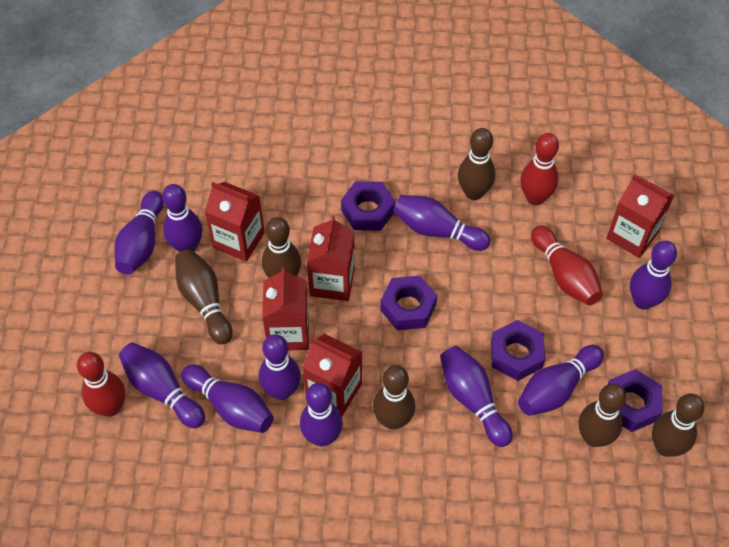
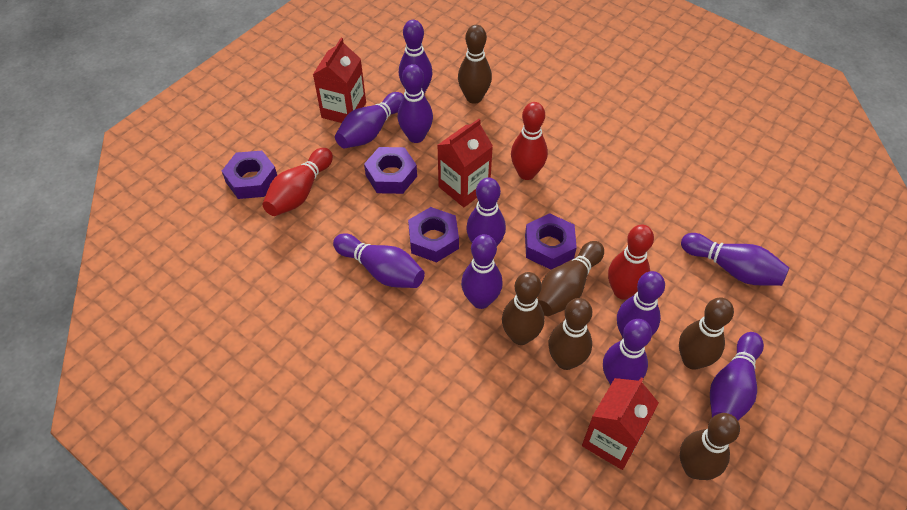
red carton: 5 -> 3

